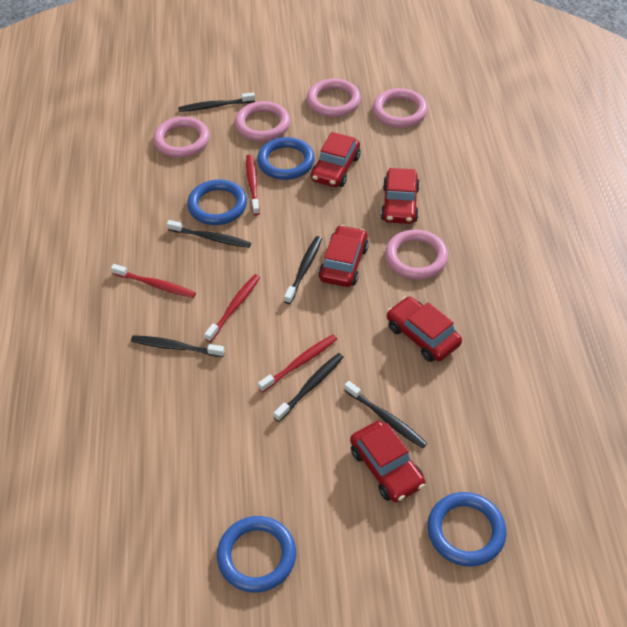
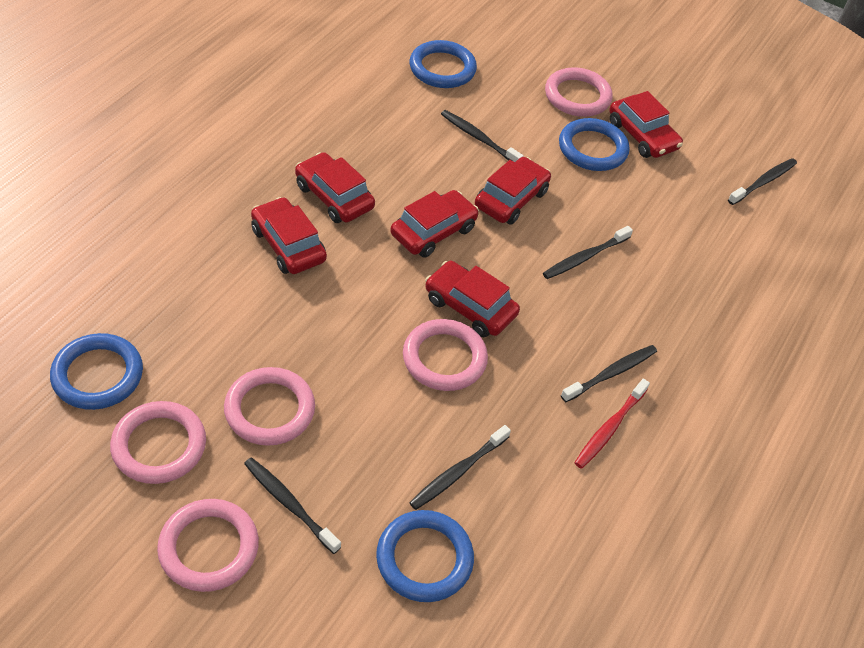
red car: 5 -> 6
red toothbrush: 4 -> 1

